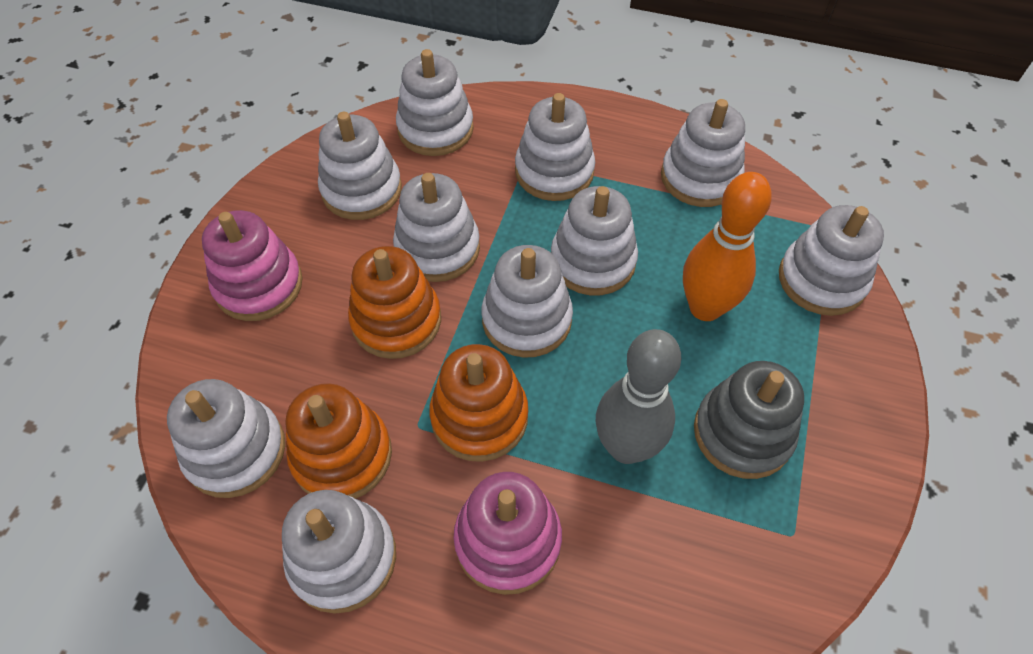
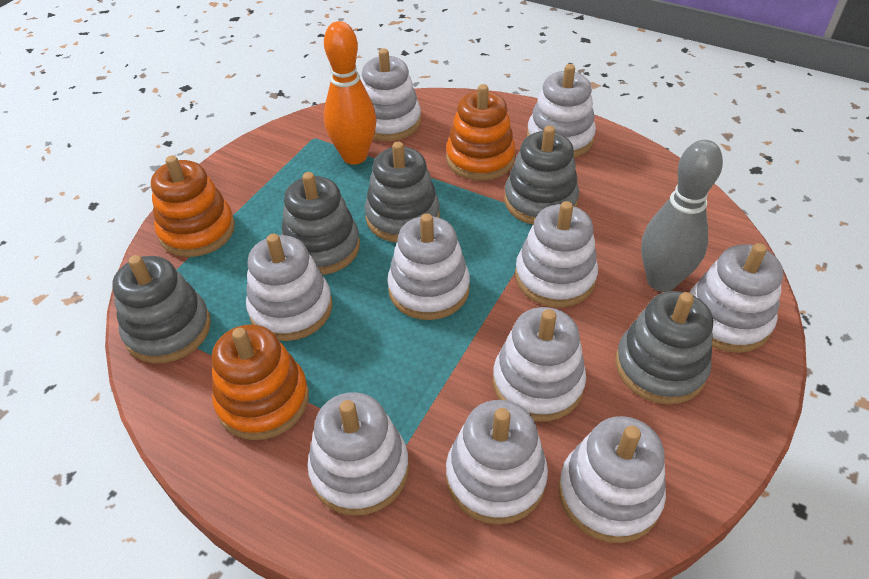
grey stacking toy: 1 -> 5
pink stacking toy: 2 -> 0

